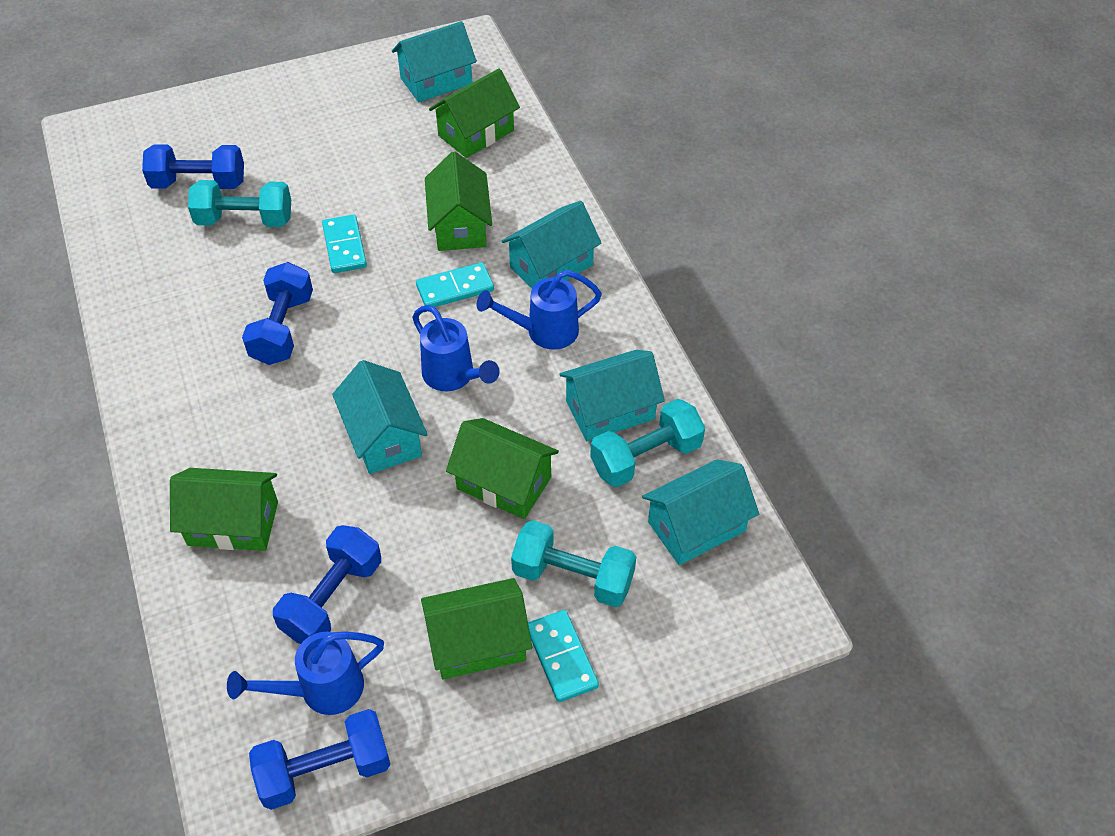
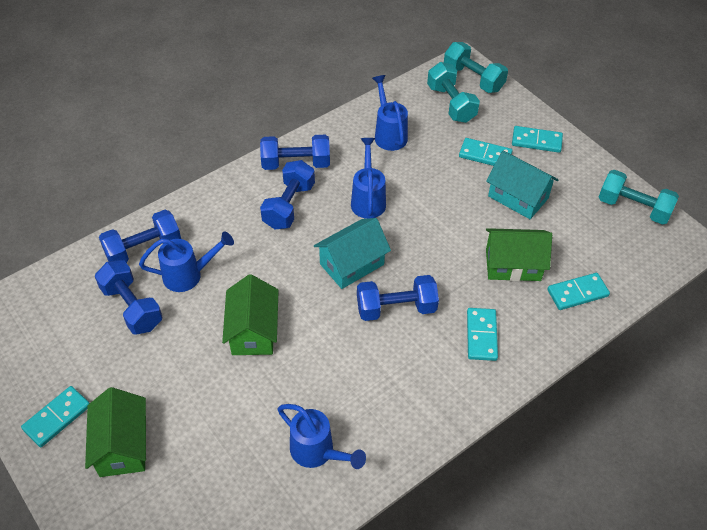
blue dumbbell: 4 -> 5
blue watering can: 3 -> 4
green house: 5 -> 3
turquoise domino: 3 -> 5
turquoise house: 5 -> 2

